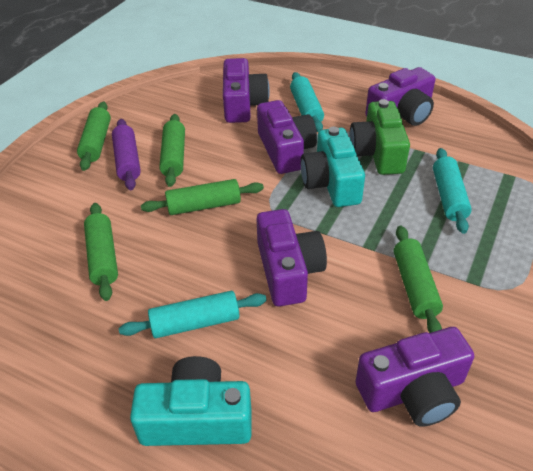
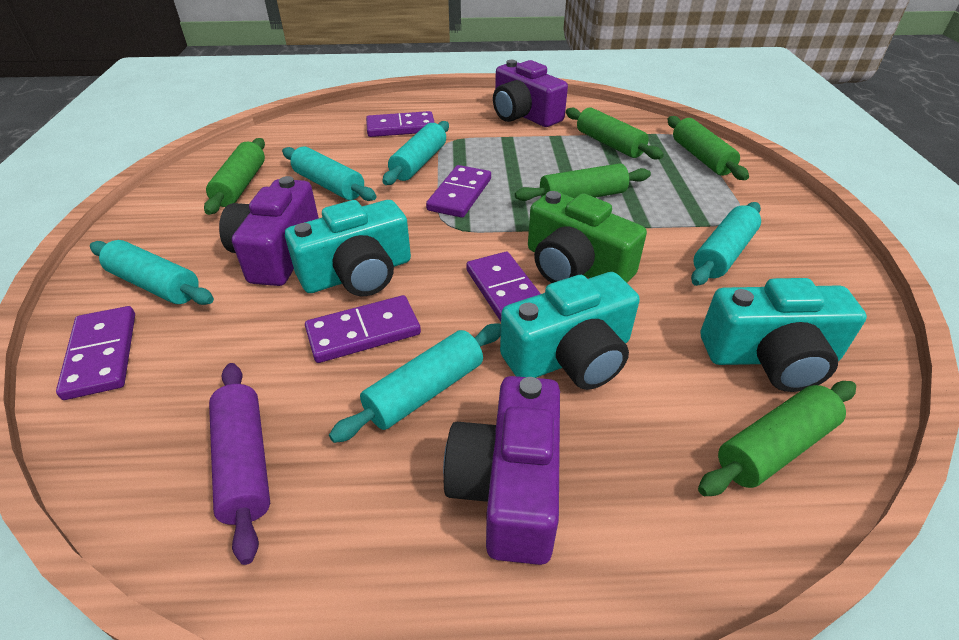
purple camera: 5 -> 3
purple domino: 0 -> 5
turquoise camera: 2 -> 3
turquoise rolling pin: 3 -> 5

